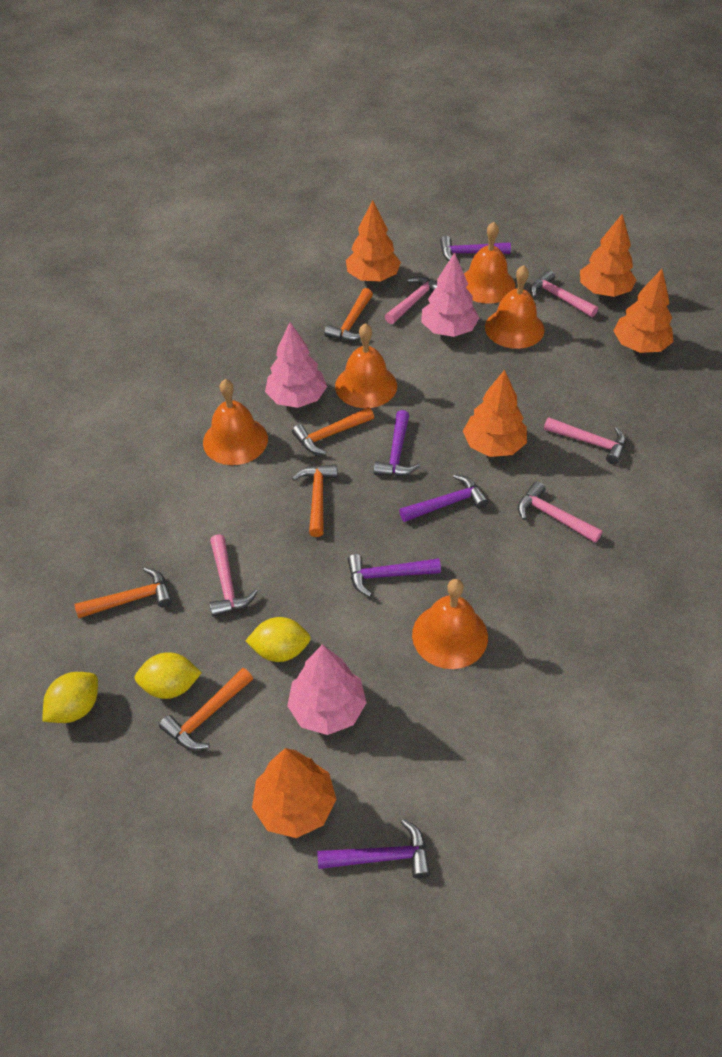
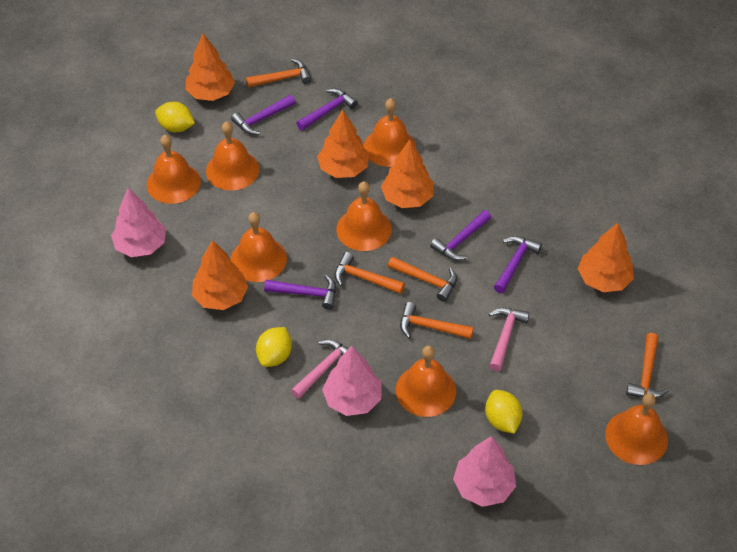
orange bell: 5 -> 7
pink hammer: 5 -> 2

